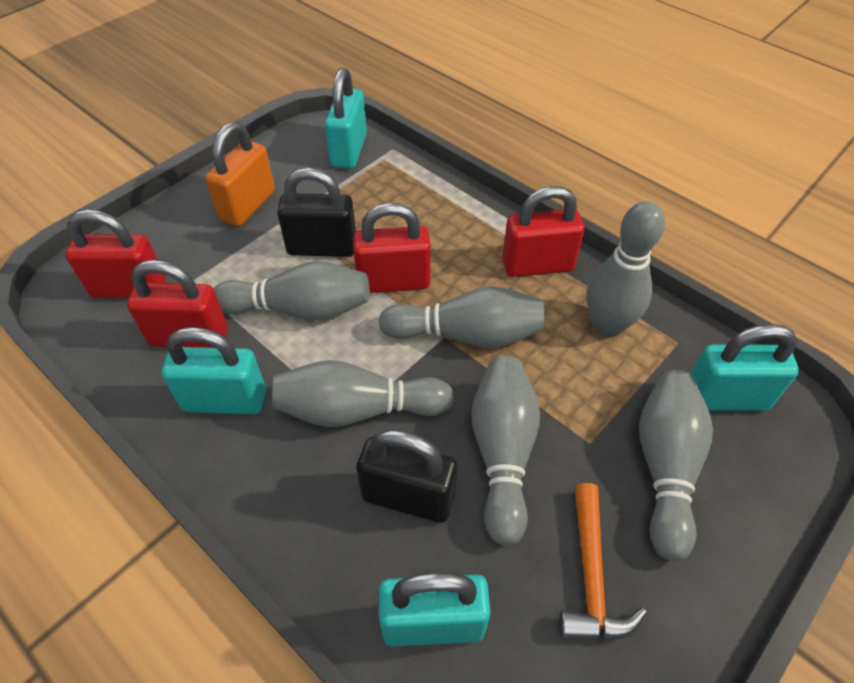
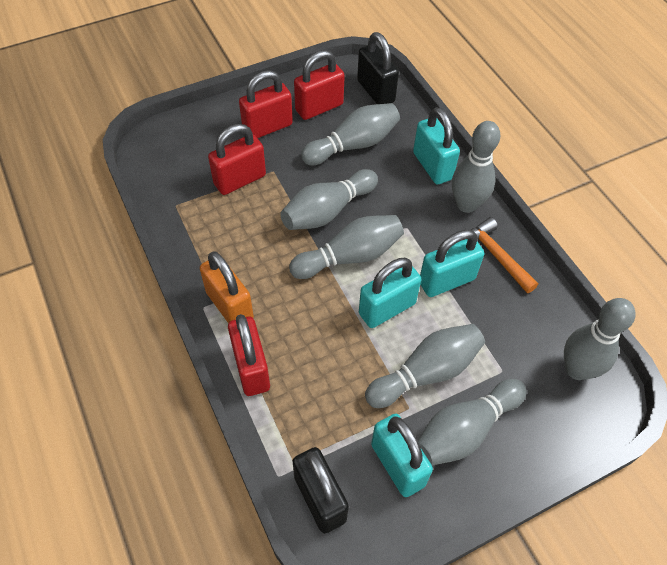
grey bowling pin: 6 -> 7

